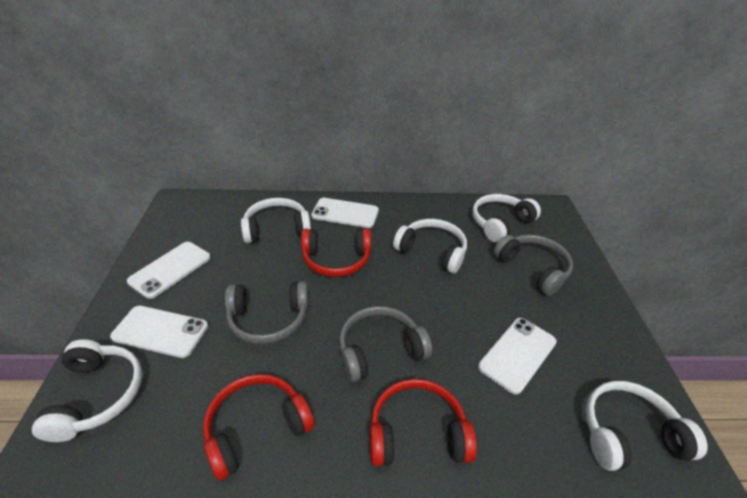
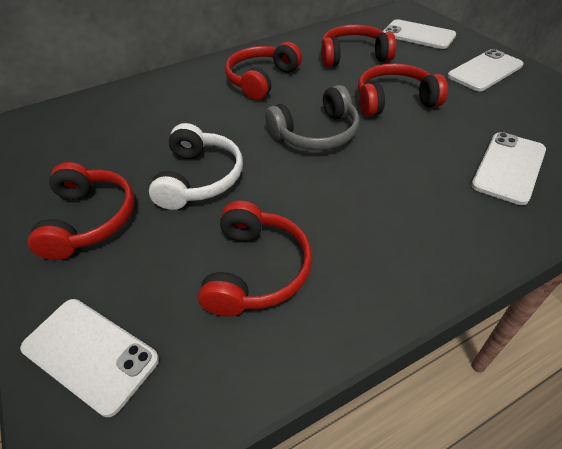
grey headphones: 3 -> 1
red headphones: 3 -> 5
white headphones: 5 -> 1

